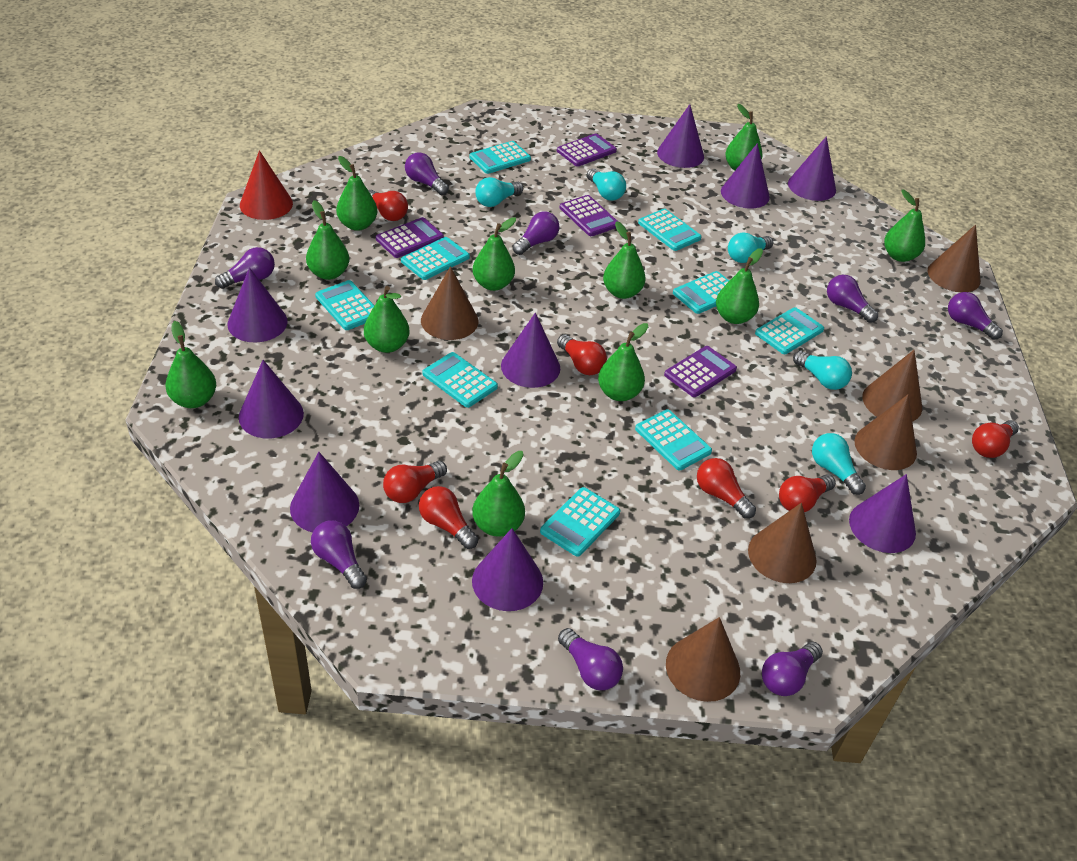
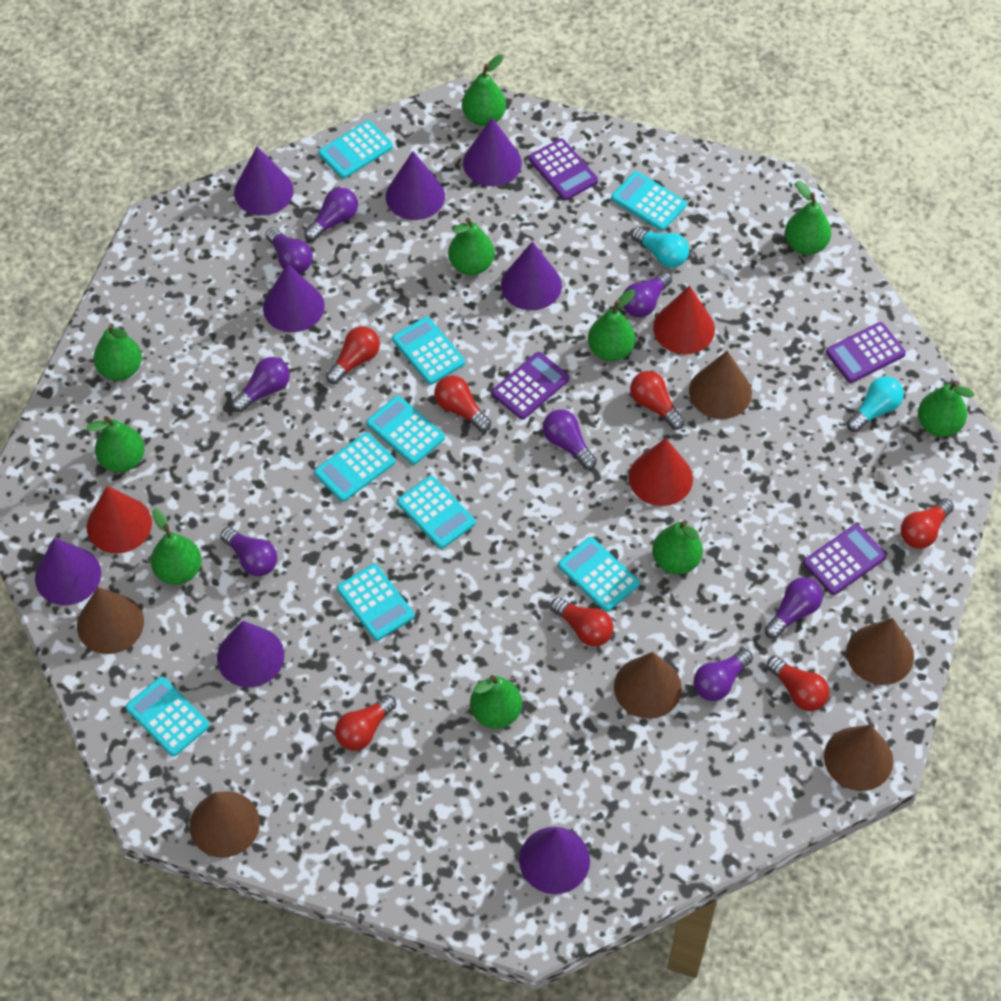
green pear: 11 -> 10
purple cone: 9 -> 8
red cone: 1 -> 3
turquoise light bulb: 5 -> 2

